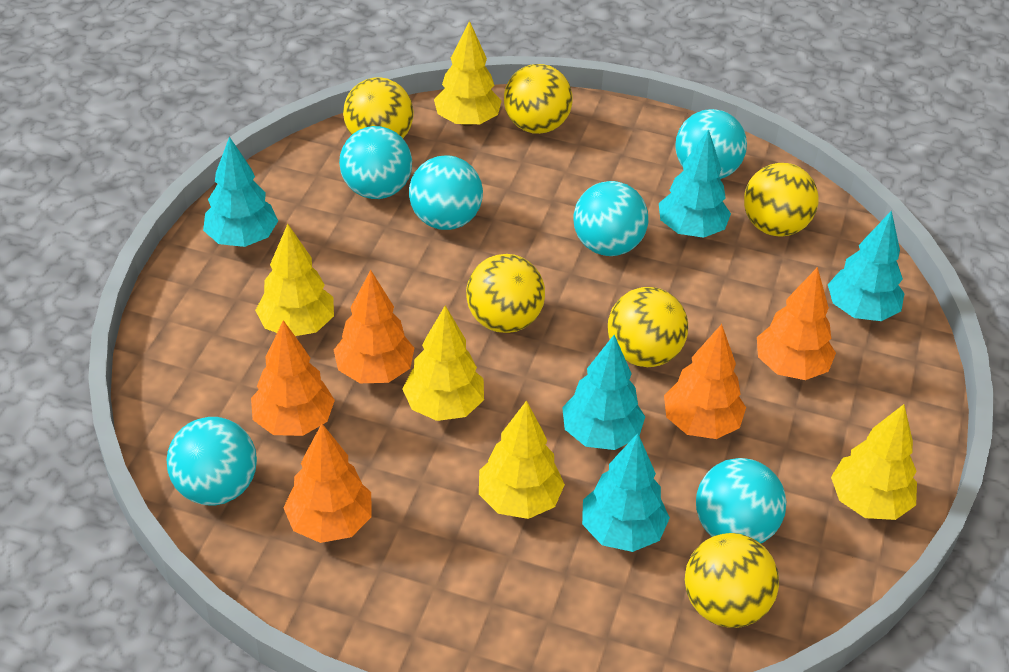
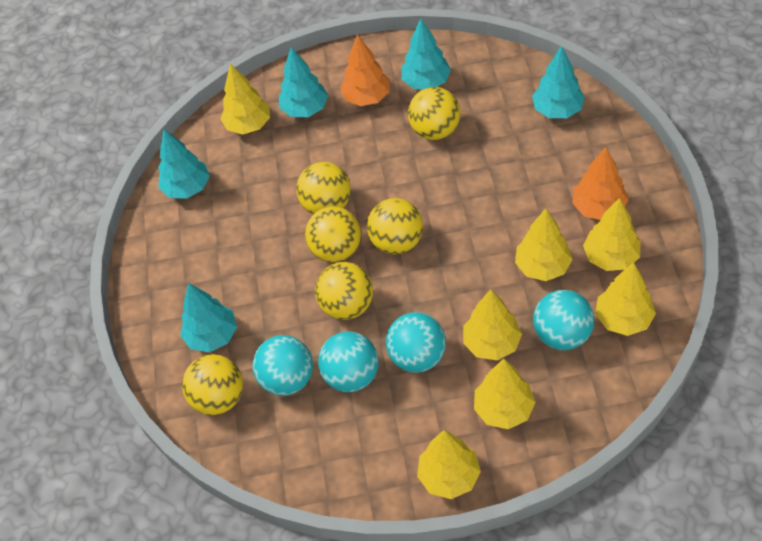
orange tree: 5 -> 2
turquoise ball: 6 -> 4
yellow tree: 5 -> 7

